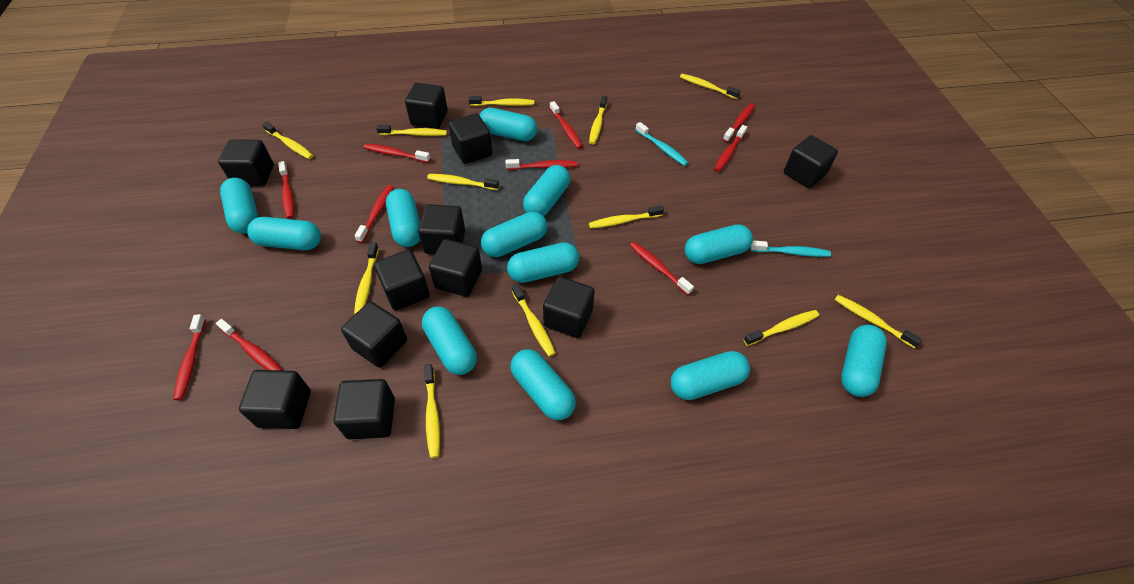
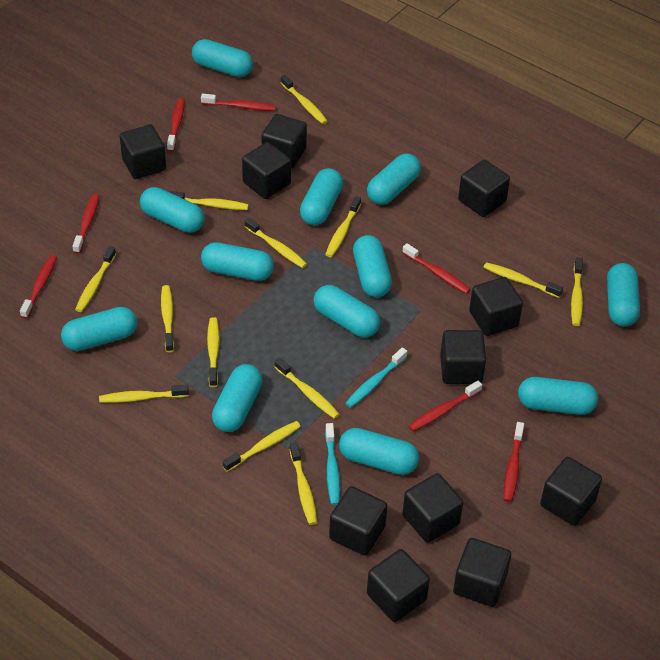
red toothbrush: 10 -> 7
yellow toothbrush: 12 -> 13

